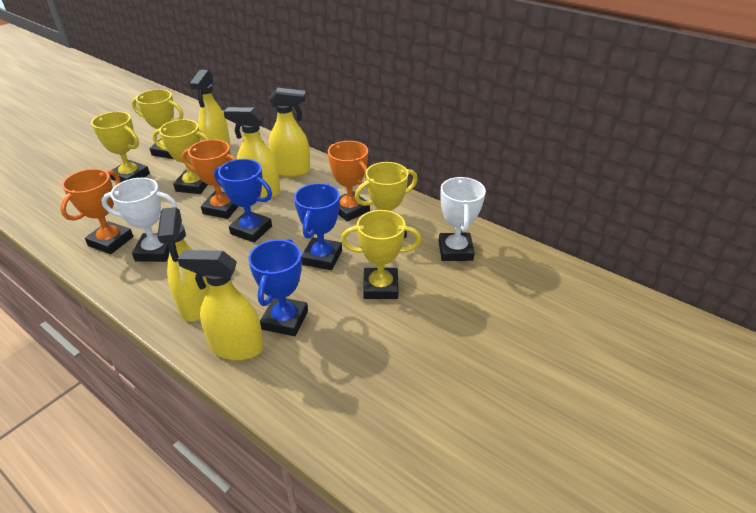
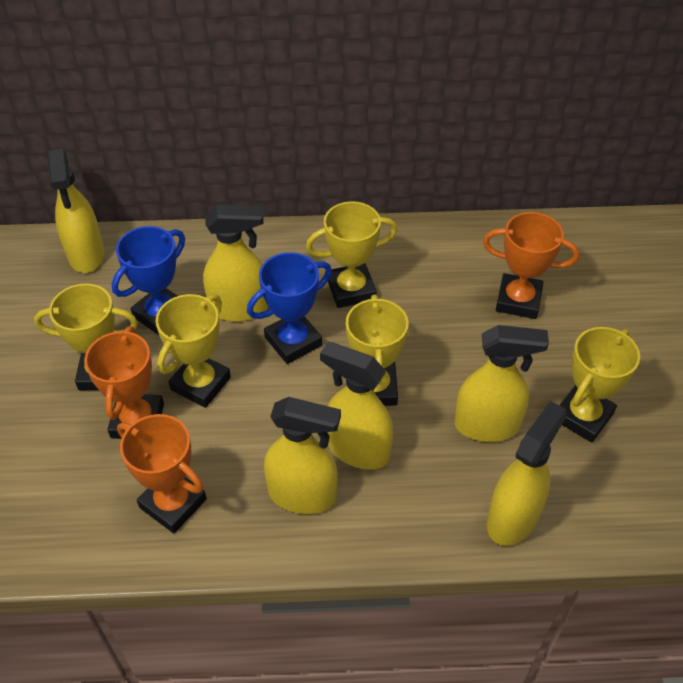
blue trophy: 3 -> 2
white trophy: 2 -> 0
yellow spray bottle: 5 -> 6

